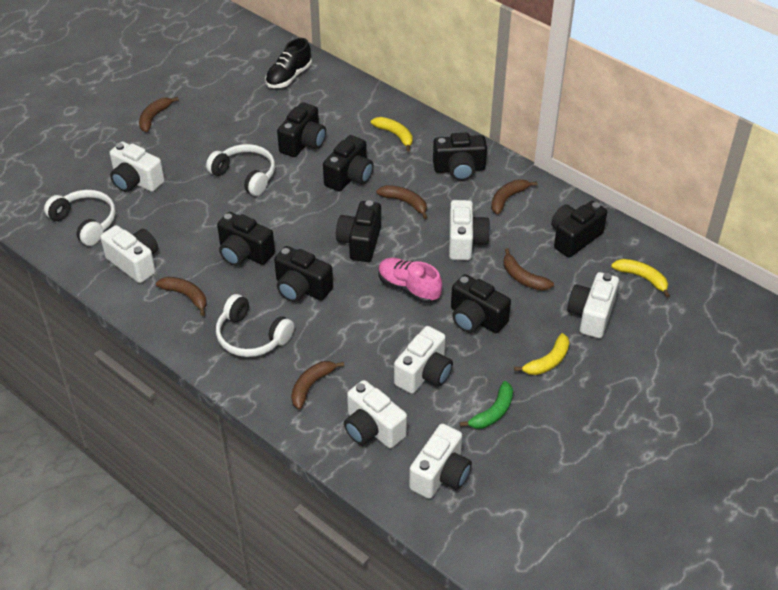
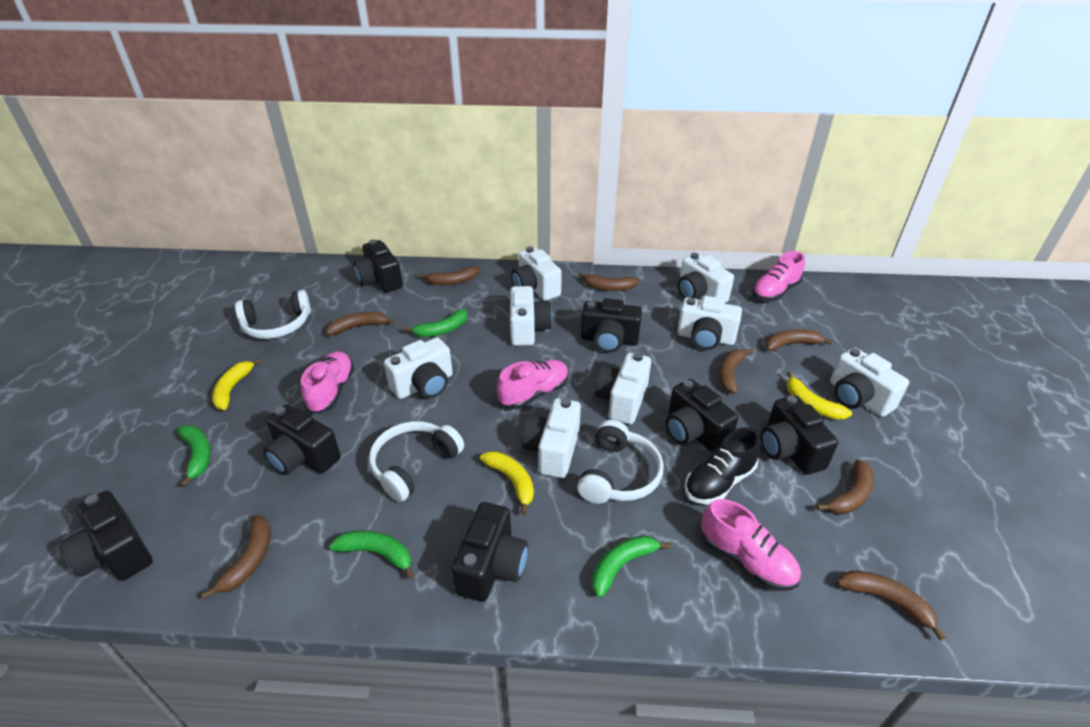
black camera: 8 -> 7
brown banana: 6 -> 8
green banana: 1 -> 4
pink shoe: 1 -> 4
white camera: 7 -> 8

